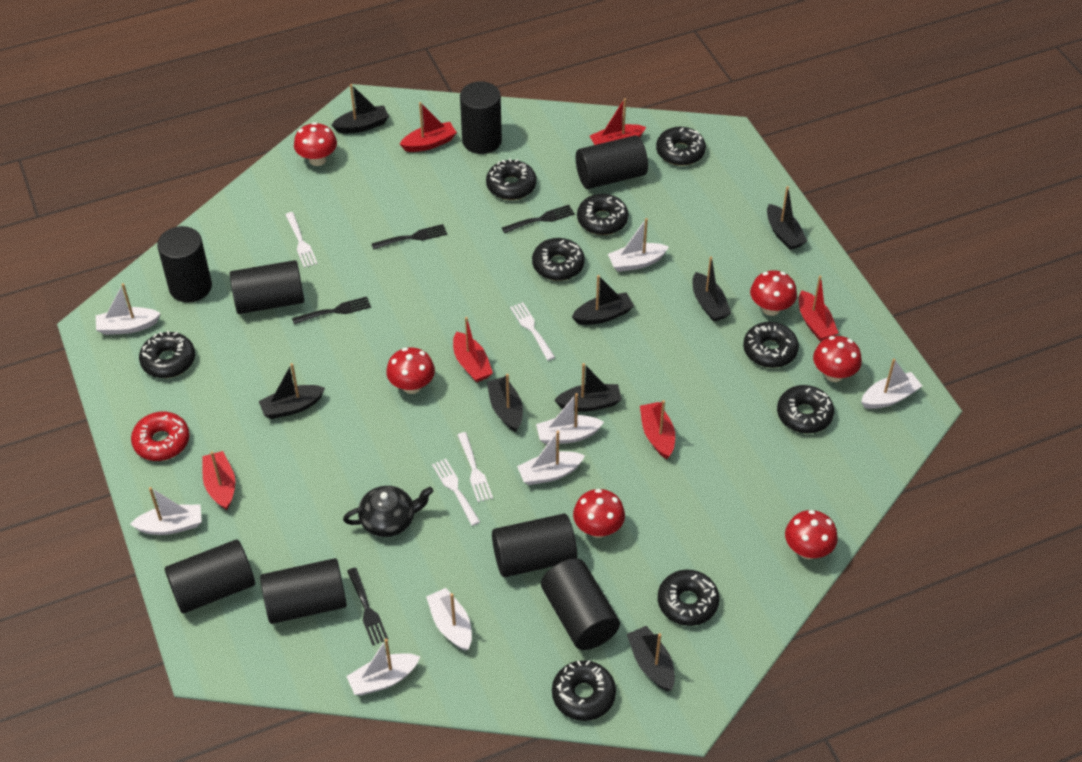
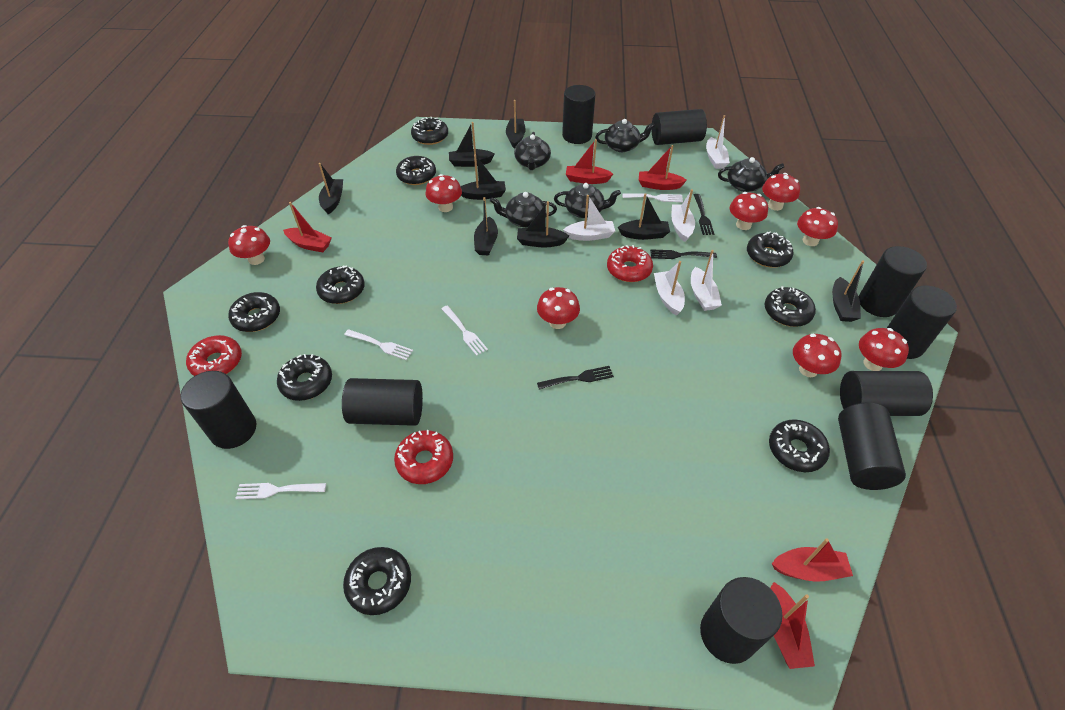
black cylinder: 8 -> 9
black fork: 4 -> 3
black teapot: 1 -> 5
red boat: 6 -> 5
red donut: 1 -> 3
red mushroom: 6 -> 8
white boat: 8 -> 5

